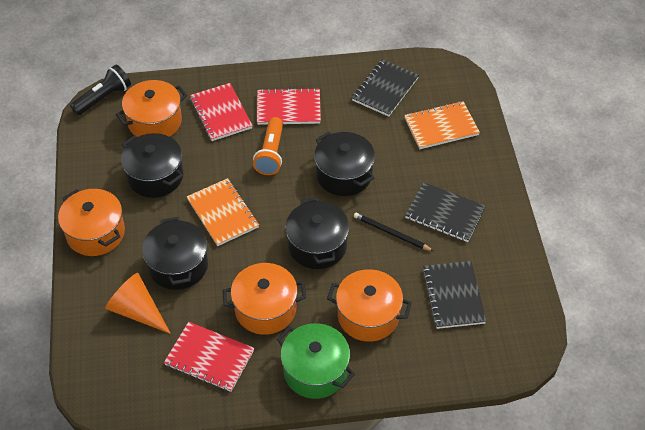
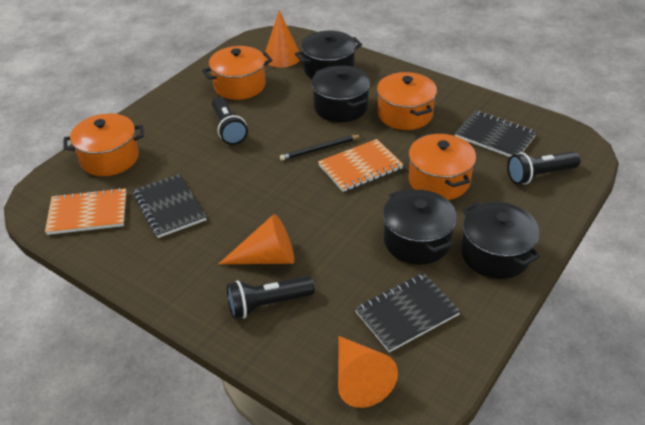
black flashlight: 1 -> 3
green pot: 1 -> 0
orange cone: 1 -> 3
orange flashlight: 1 -> 0
red notebook: 3 -> 0

